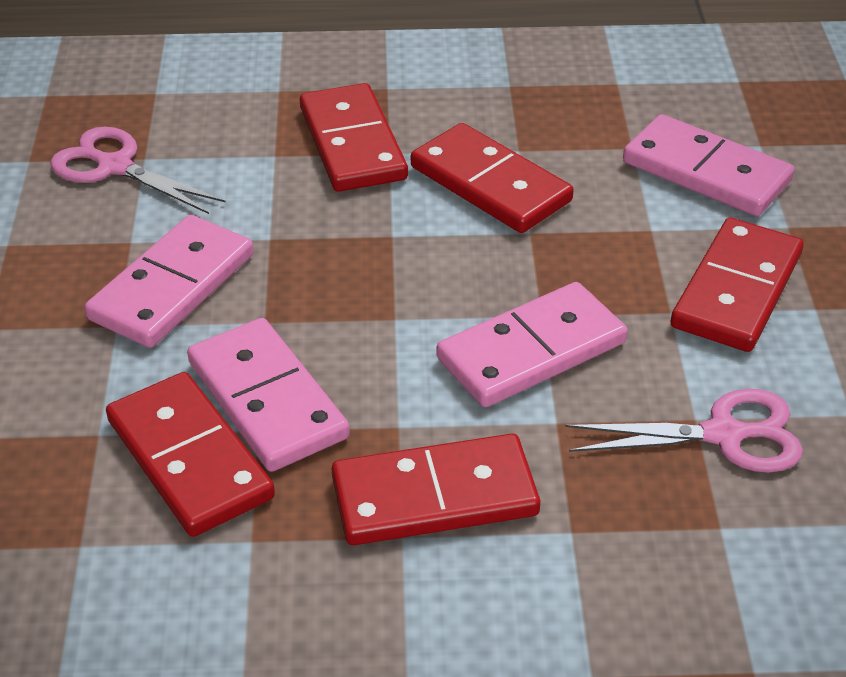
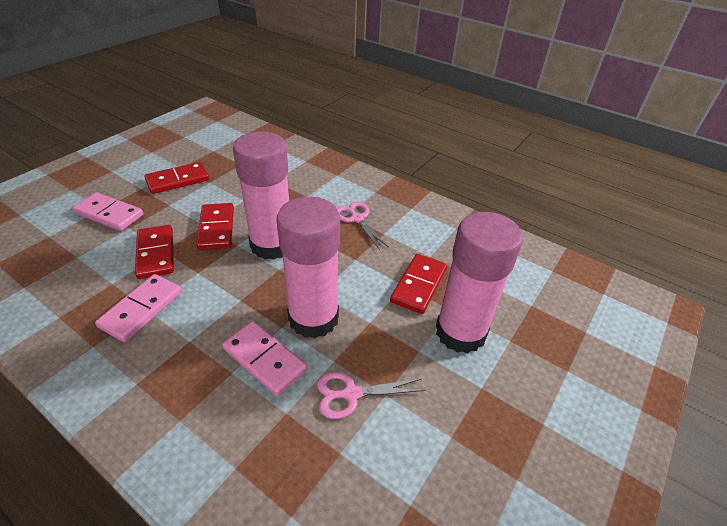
pink domino: 4 -> 3
pink glue stick: 0 -> 3
red domino: 5 -> 4

